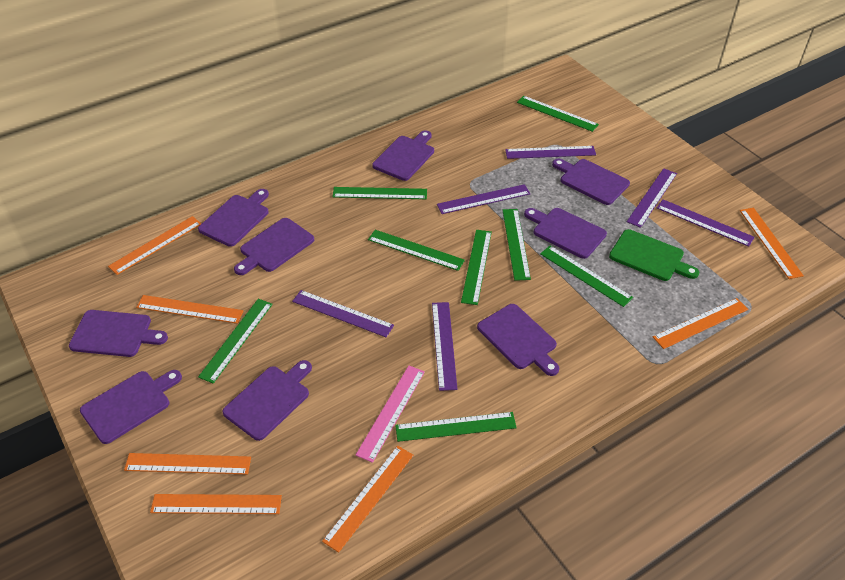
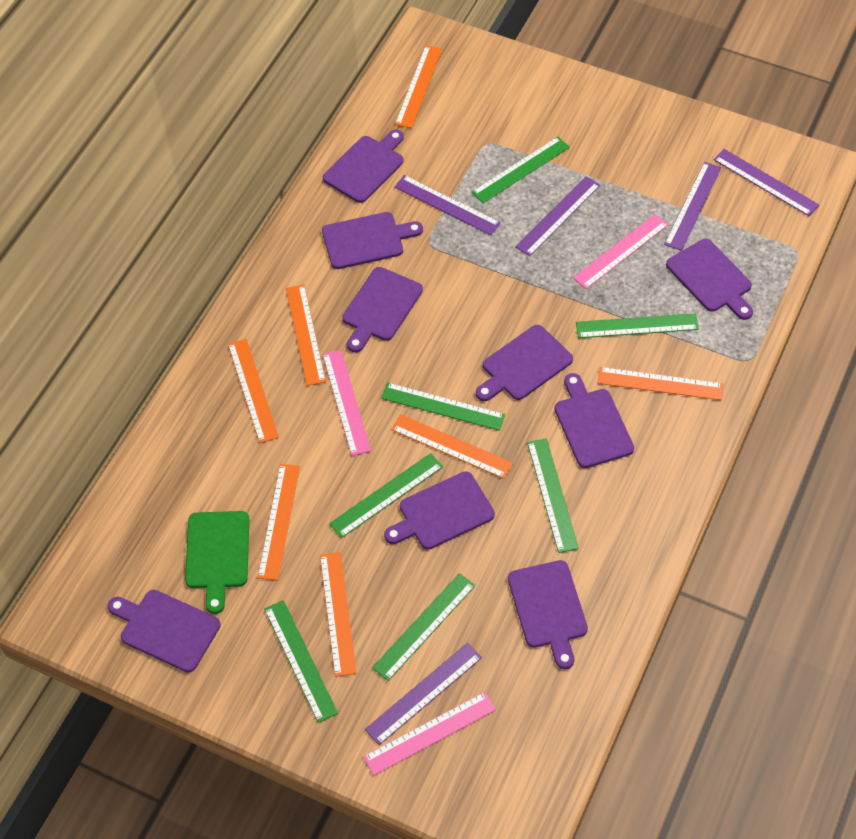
green ruler: 8 -> 7
pink ruler: 1 -> 3
purple ruler: 6 -> 5

